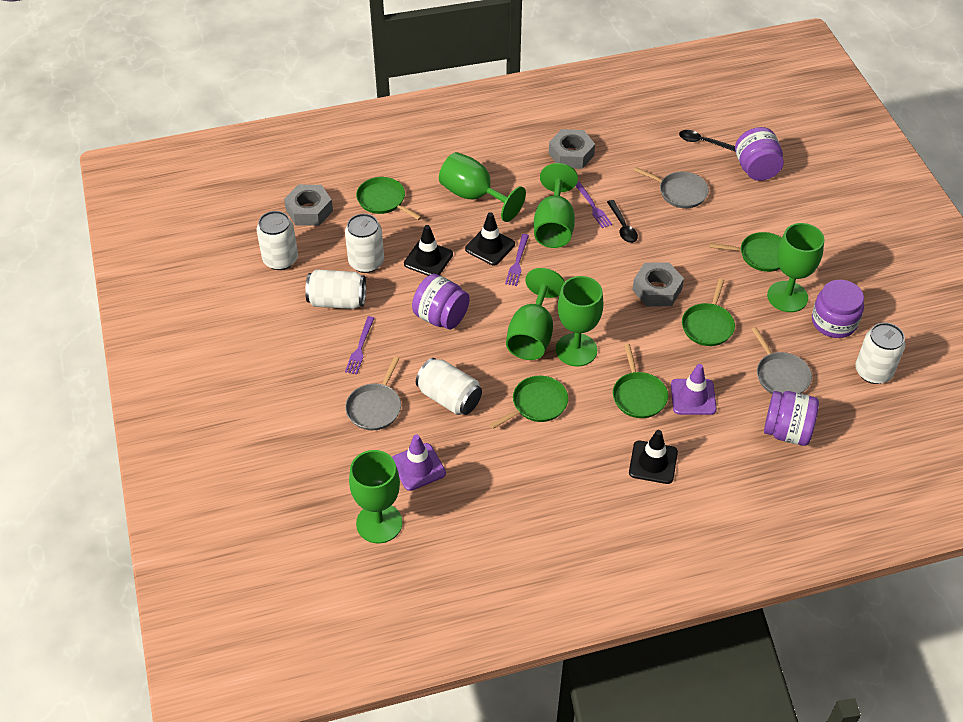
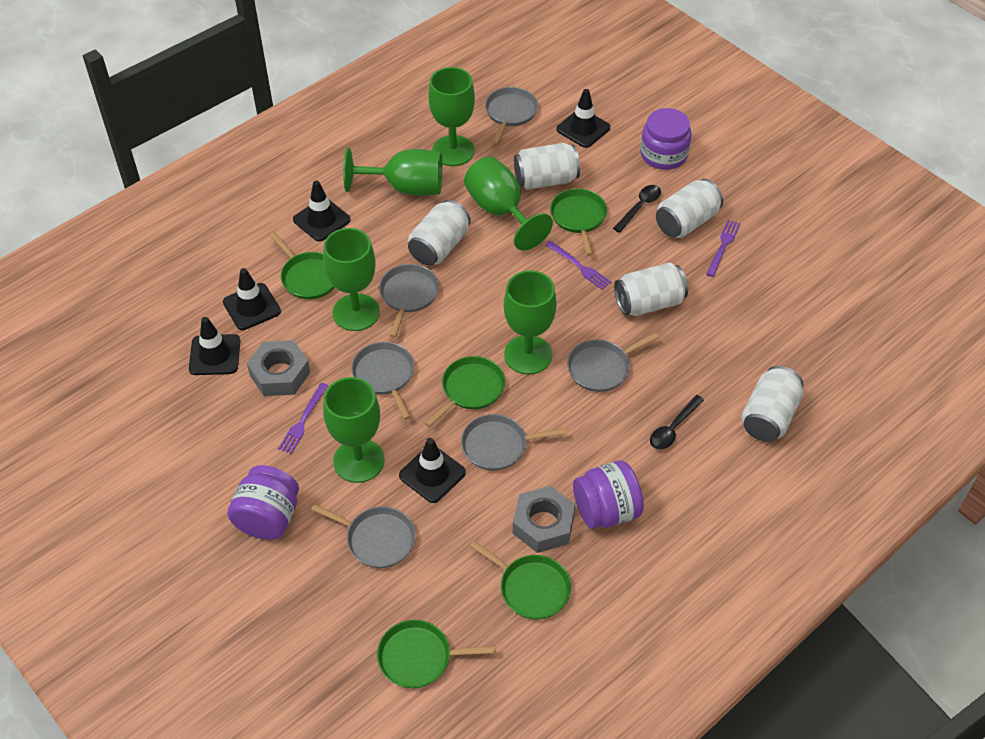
black traffic cone: 3 -> 5
grey nut: 3 -> 2
grey pan: 3 -> 6
purple jar: 4 -> 3
purple traffic cone: 2 -> 0

